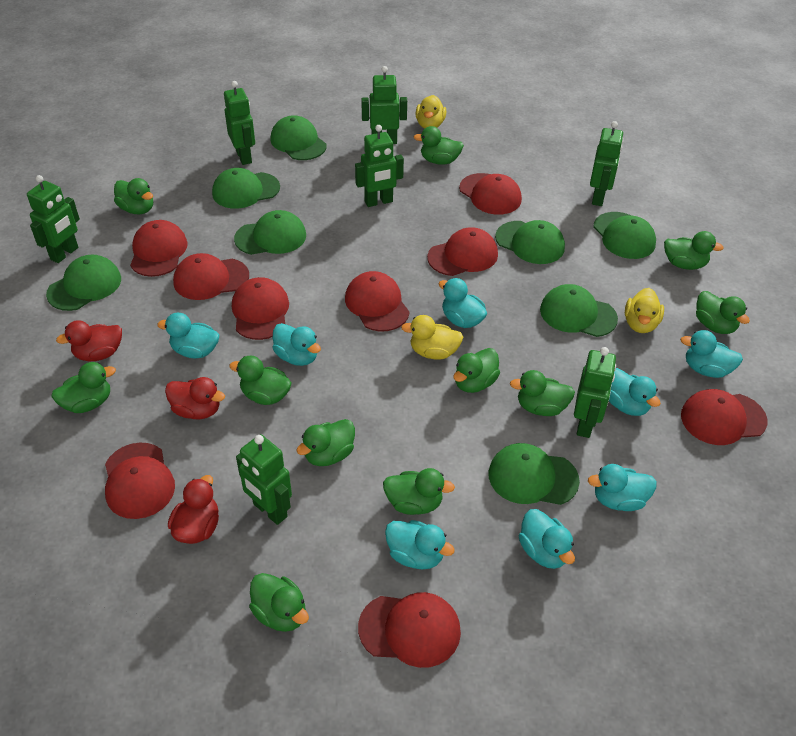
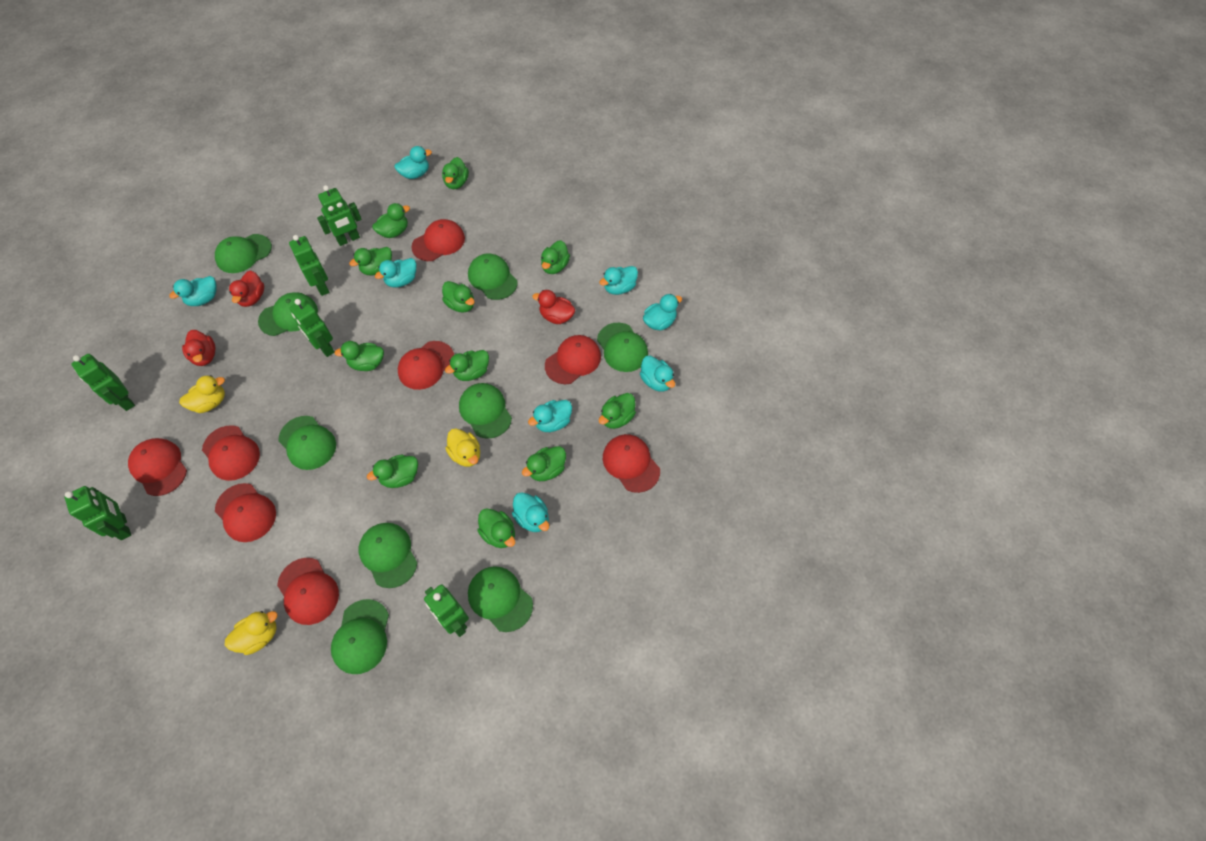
green cap: 8 -> 9
green robot: 7 -> 6
red cap: 9 -> 8

